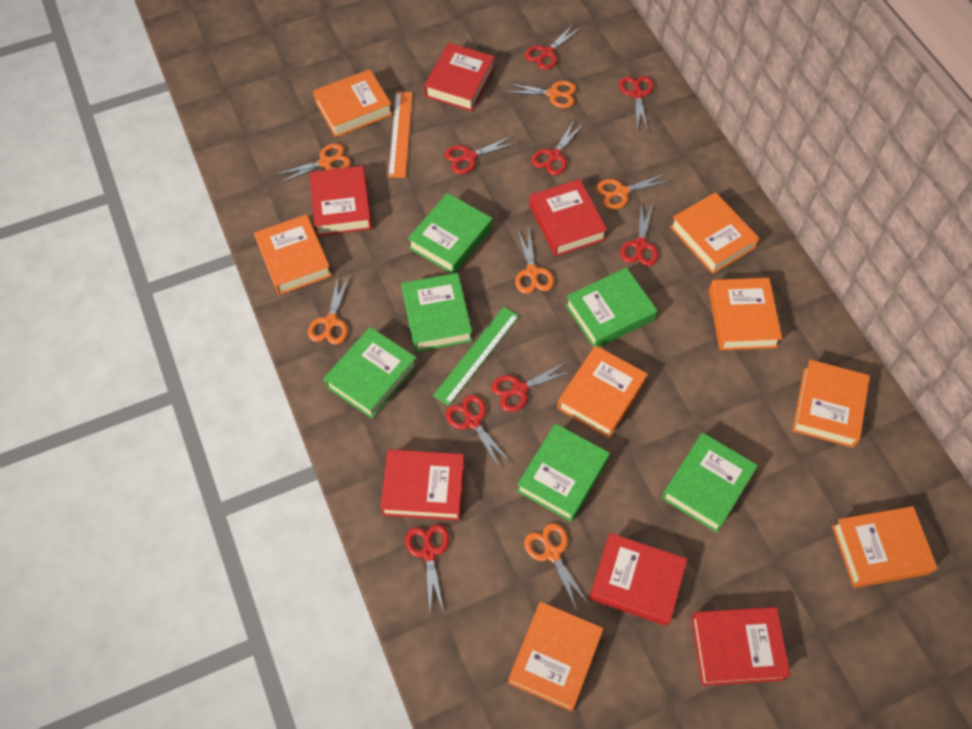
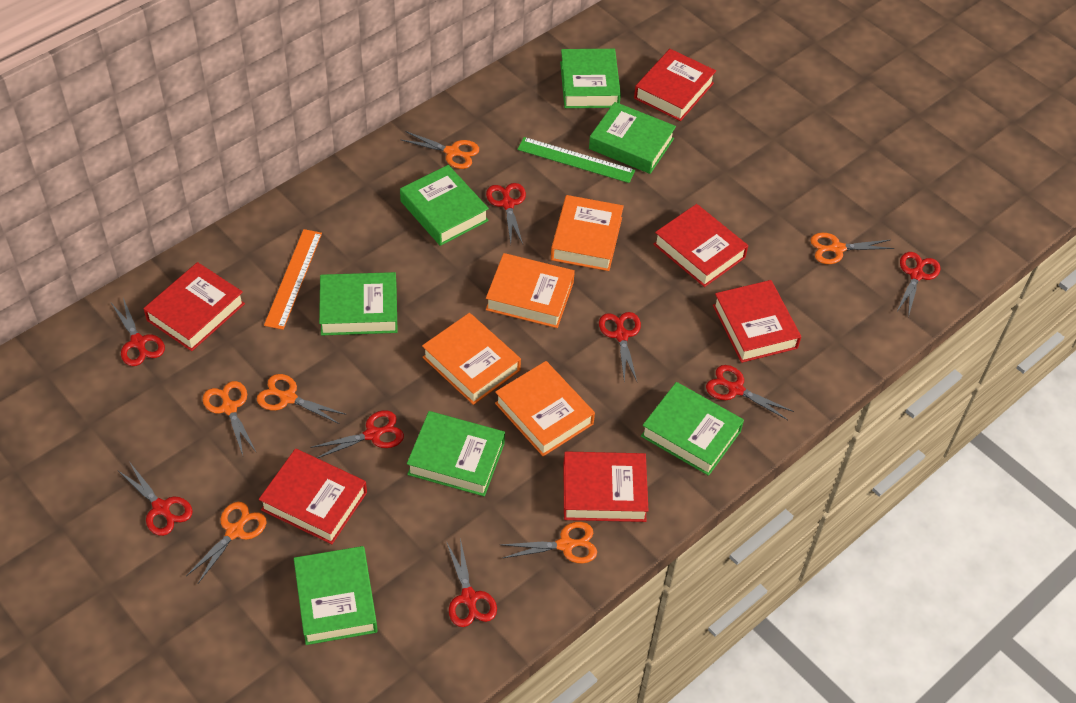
green book: 6 -> 7
orange book: 8 -> 4

